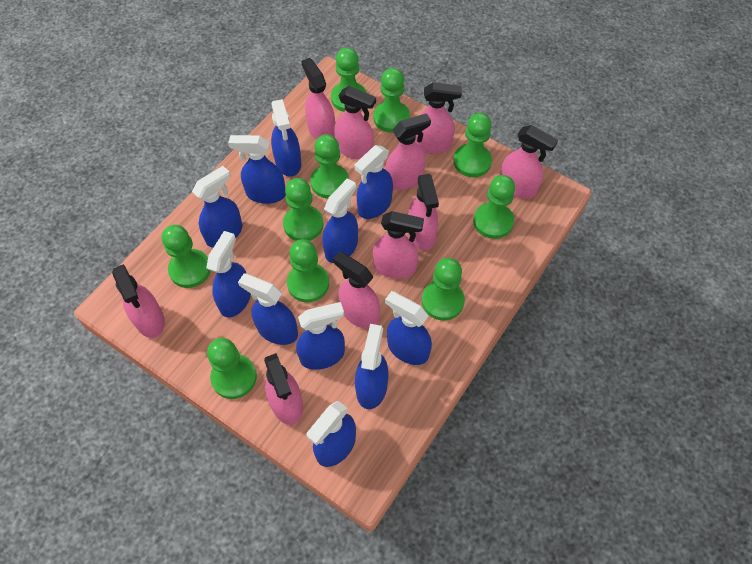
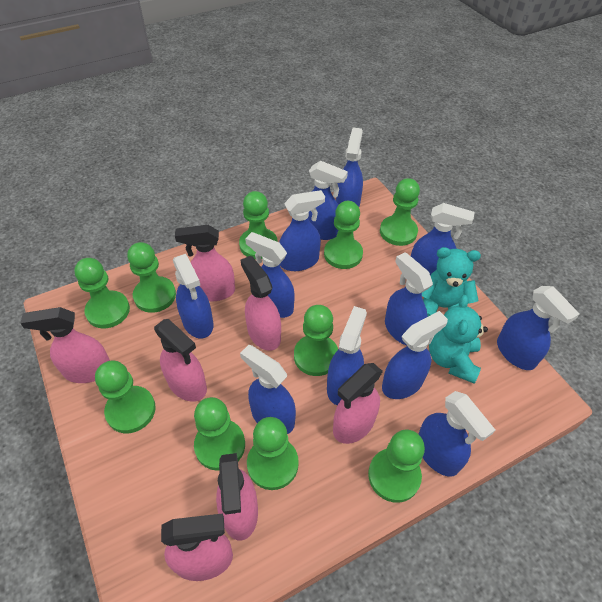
blue spray bottle: 11 -> 12
pink spray bottle: 10 -> 7
turquoise teddy bear: 0 -> 2

